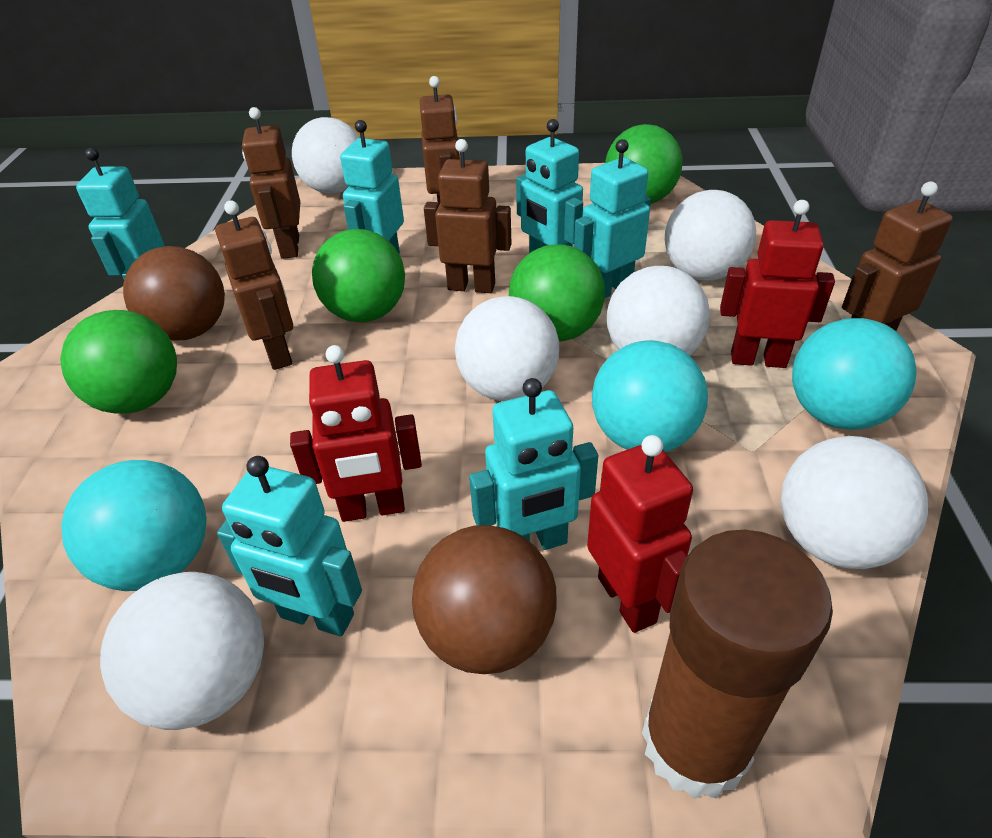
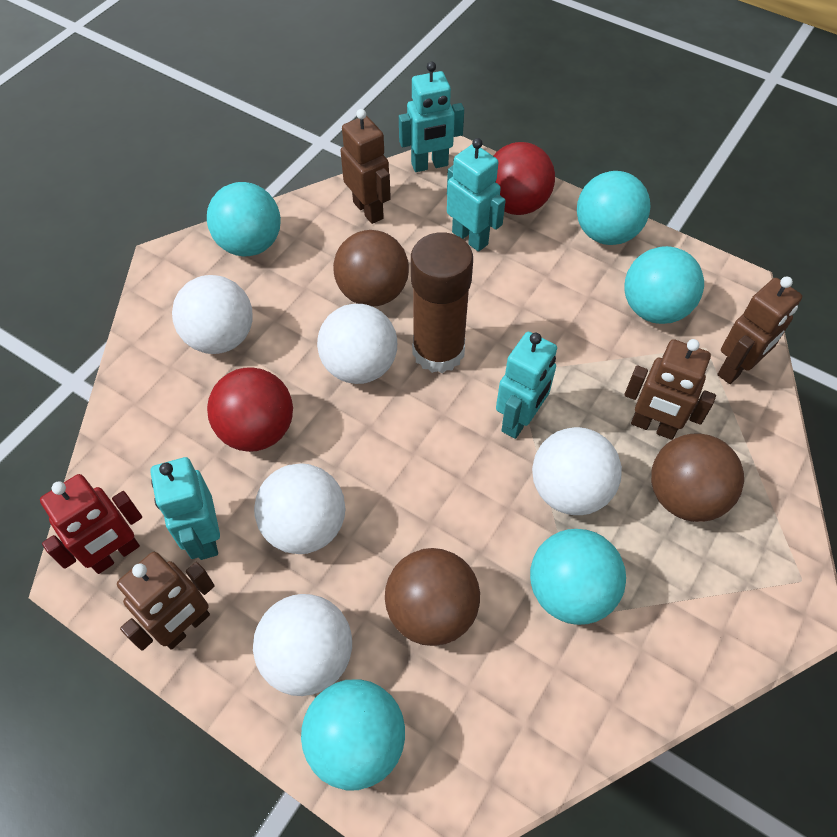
brown ball: 2 -> 3
brown robot: 5 -> 4
green ball: 4 -> 0
red ball: 0 -> 2
red robot: 3 -> 1
turquoise ball: 3 -> 5
turquoise robot: 6 -> 4
white ball: 6 -> 5

